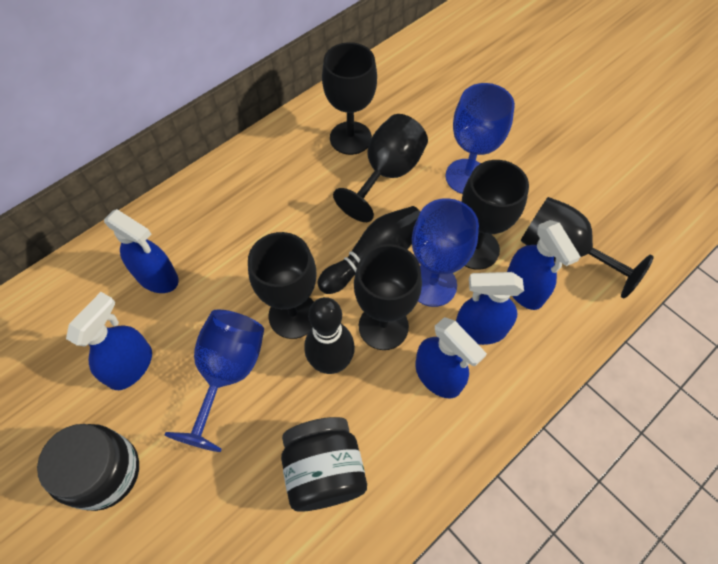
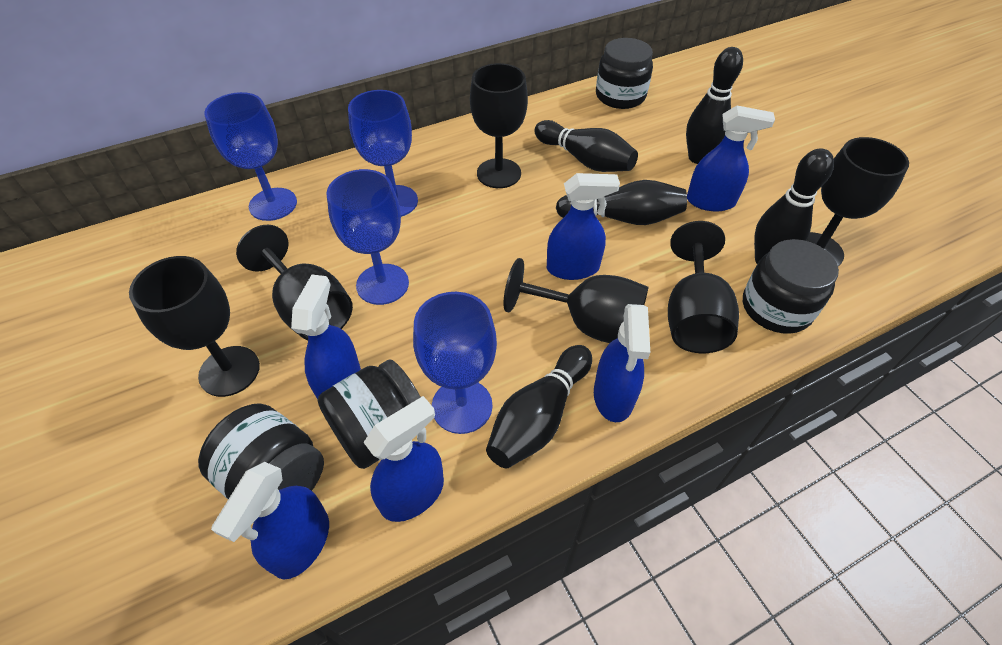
black bowling pin: 2 -> 5
black jar: 2 -> 4
blue goblet: 3 -> 4
blue spray bottle: 5 -> 6

